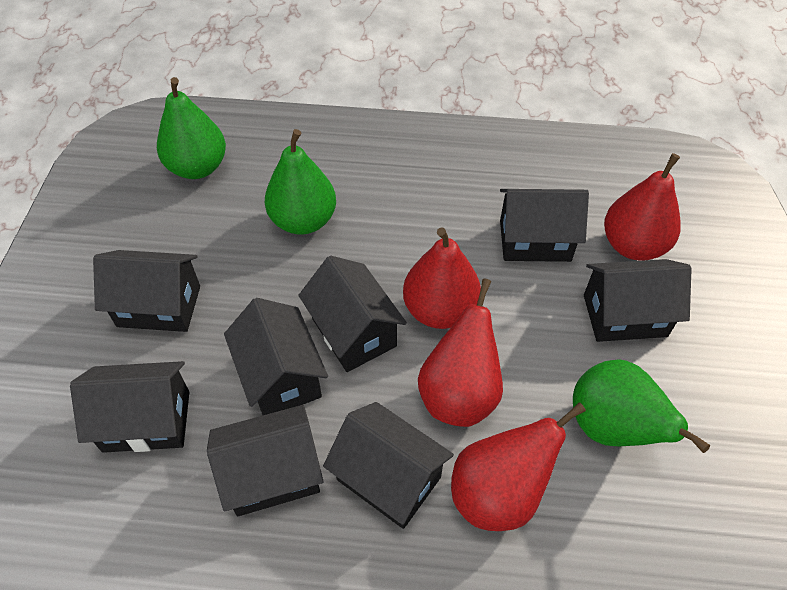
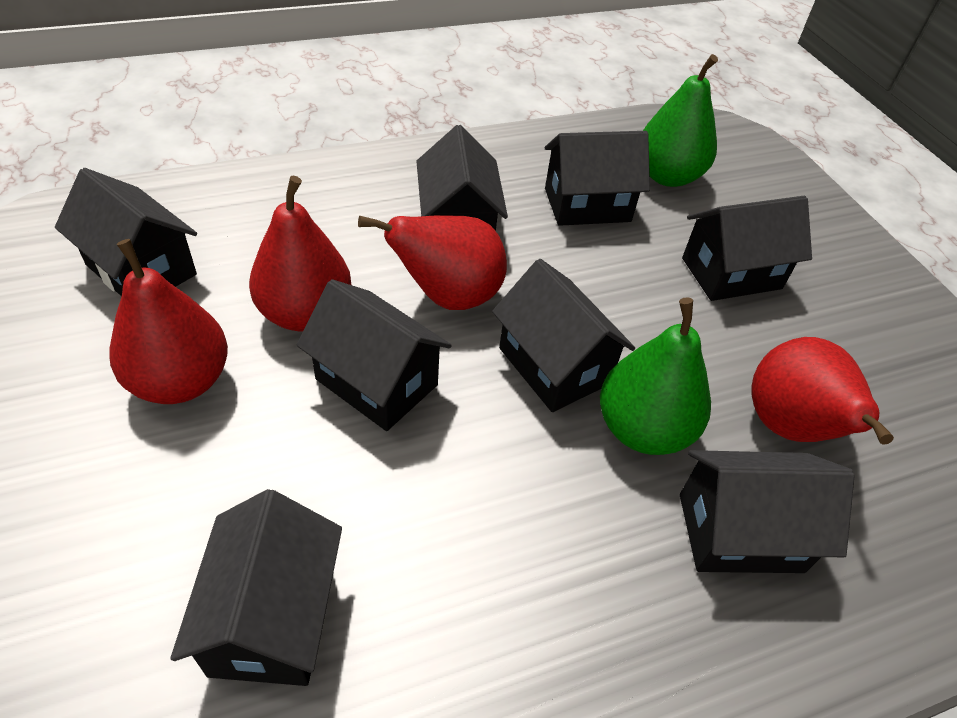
green pear: 3 -> 2

